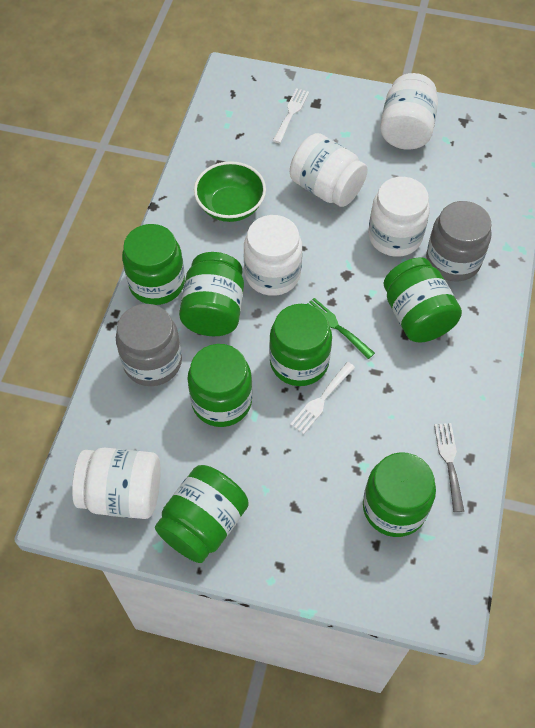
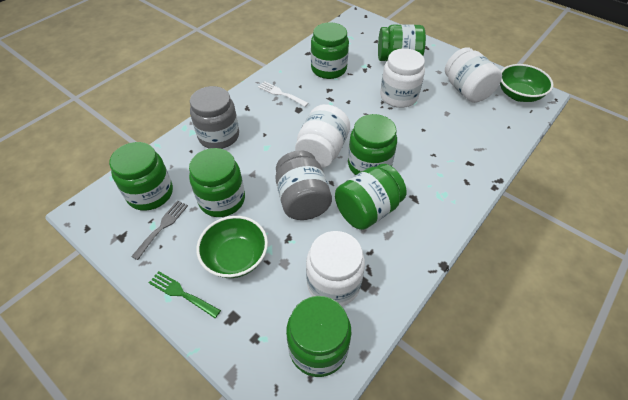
green bowl: 1 -> 2
white fork: 2 -> 1
white jar: 5 -> 4

